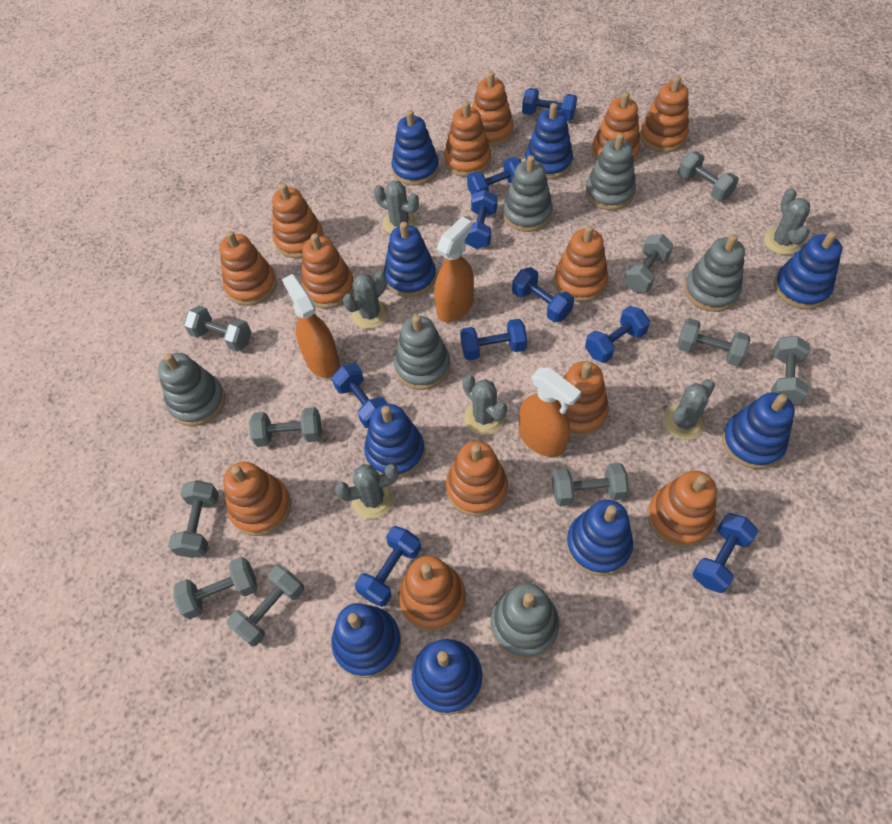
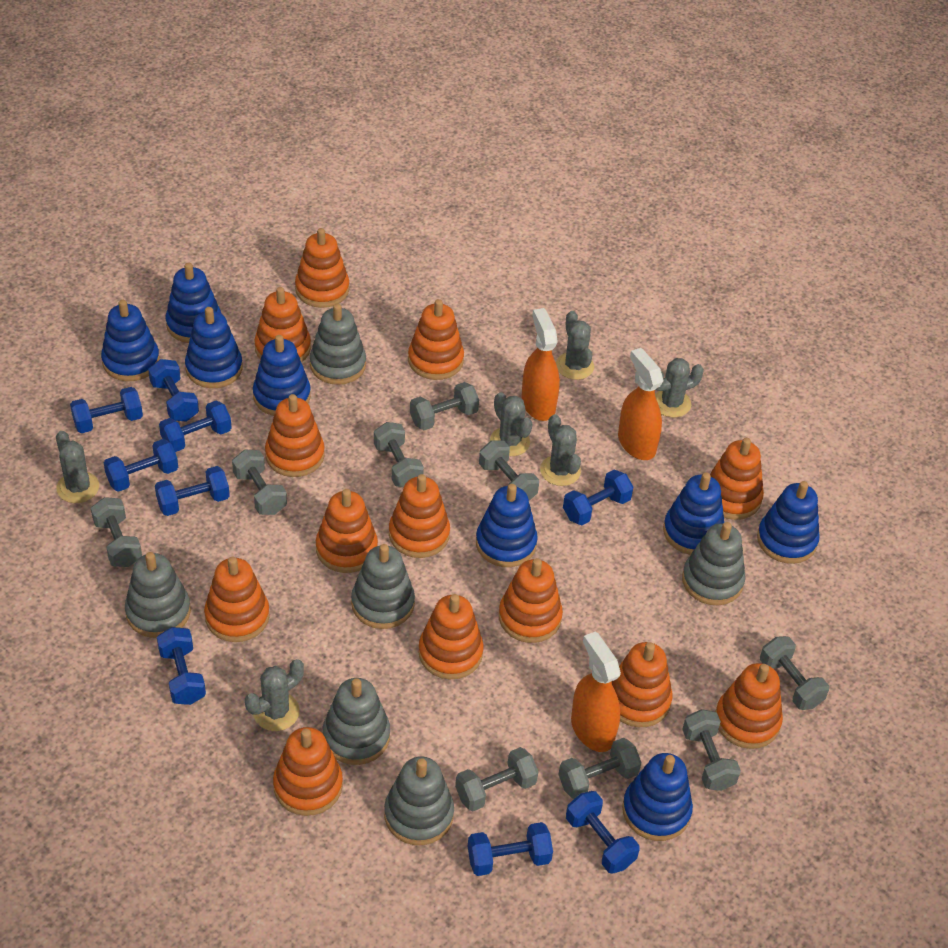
blue stacking toy: 9 -> 8
grey dumbbell: 10 -> 9

